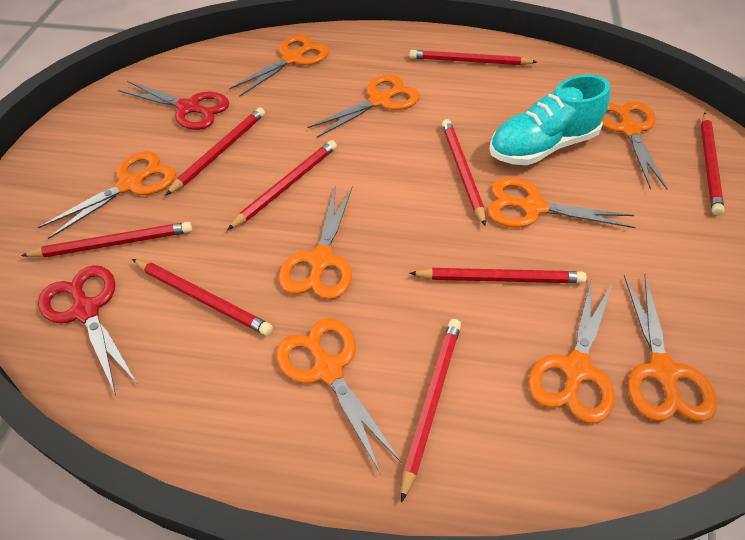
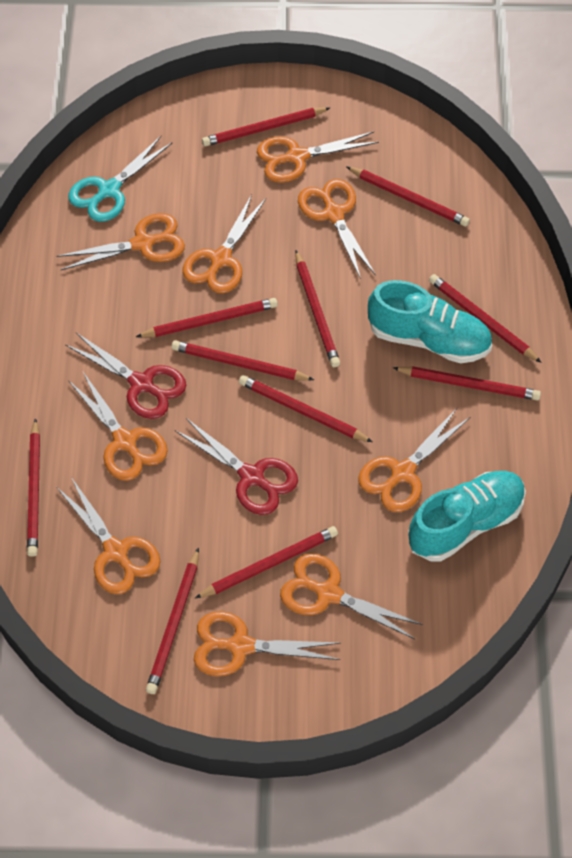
red pencil: 9 -> 11
turquoise scissors: 0 -> 1
turquoise shoe: 1 -> 2

